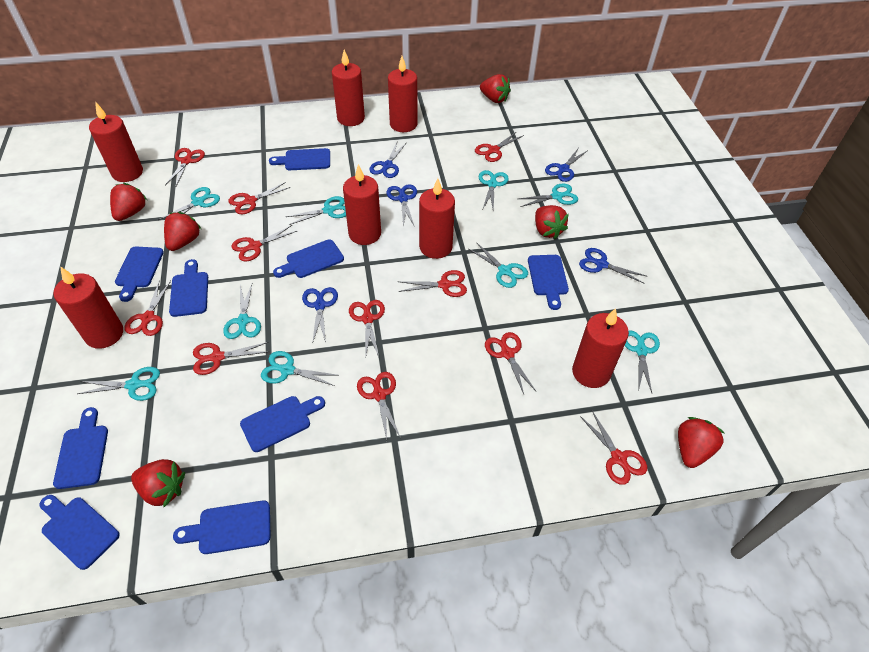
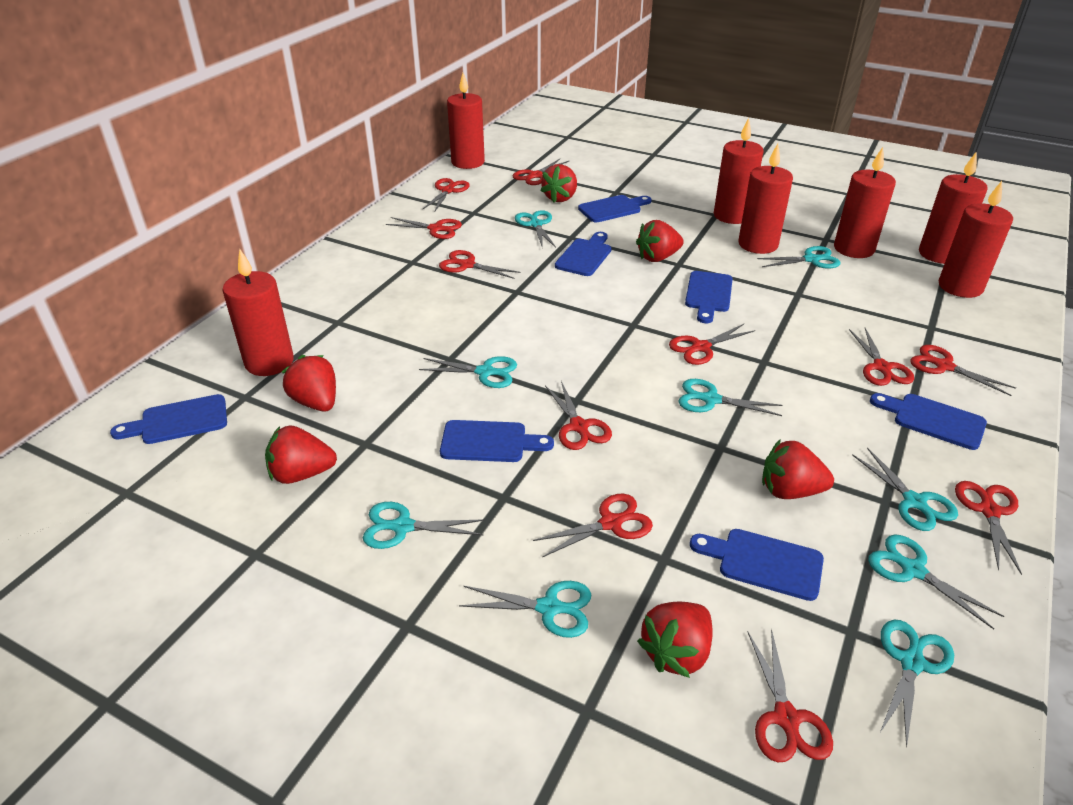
blue cutting board: 9 -> 7
blue scissors: 5 -> 0

